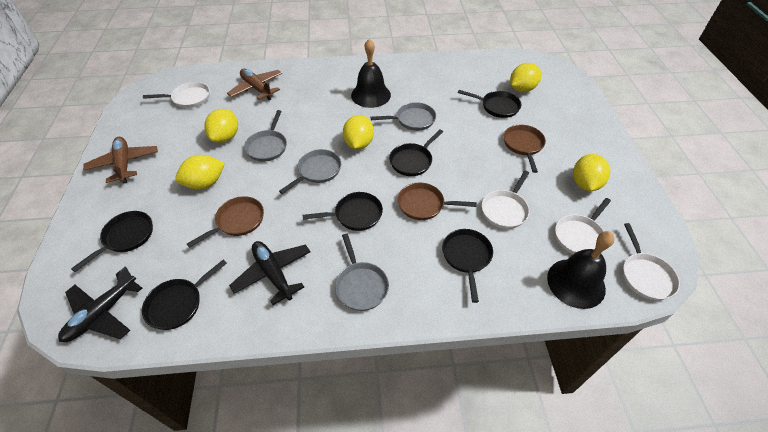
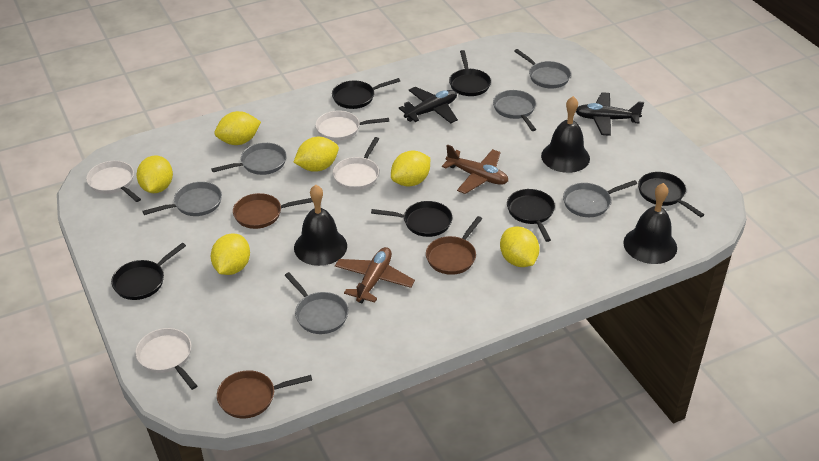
black bell: 2 -> 3
grey pan: 4 -> 6
yellow lemon: 5 -> 6

